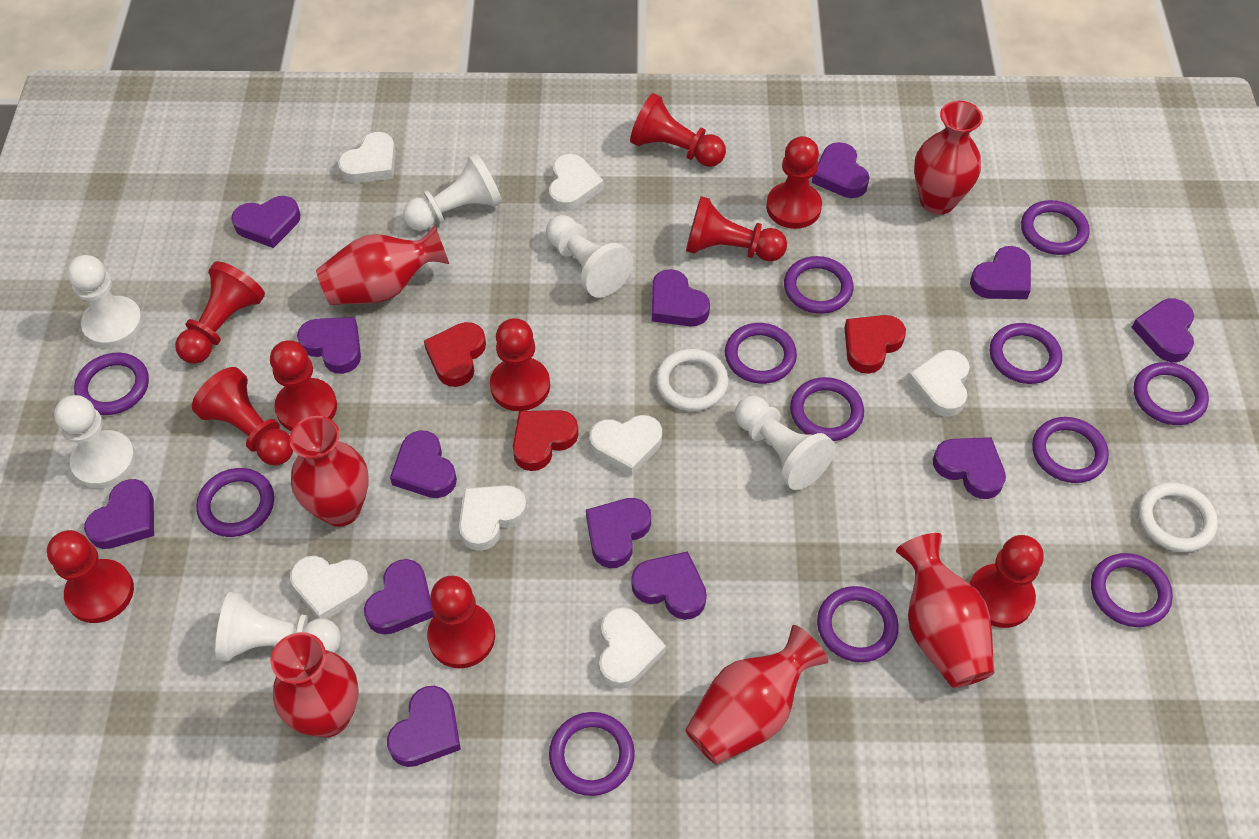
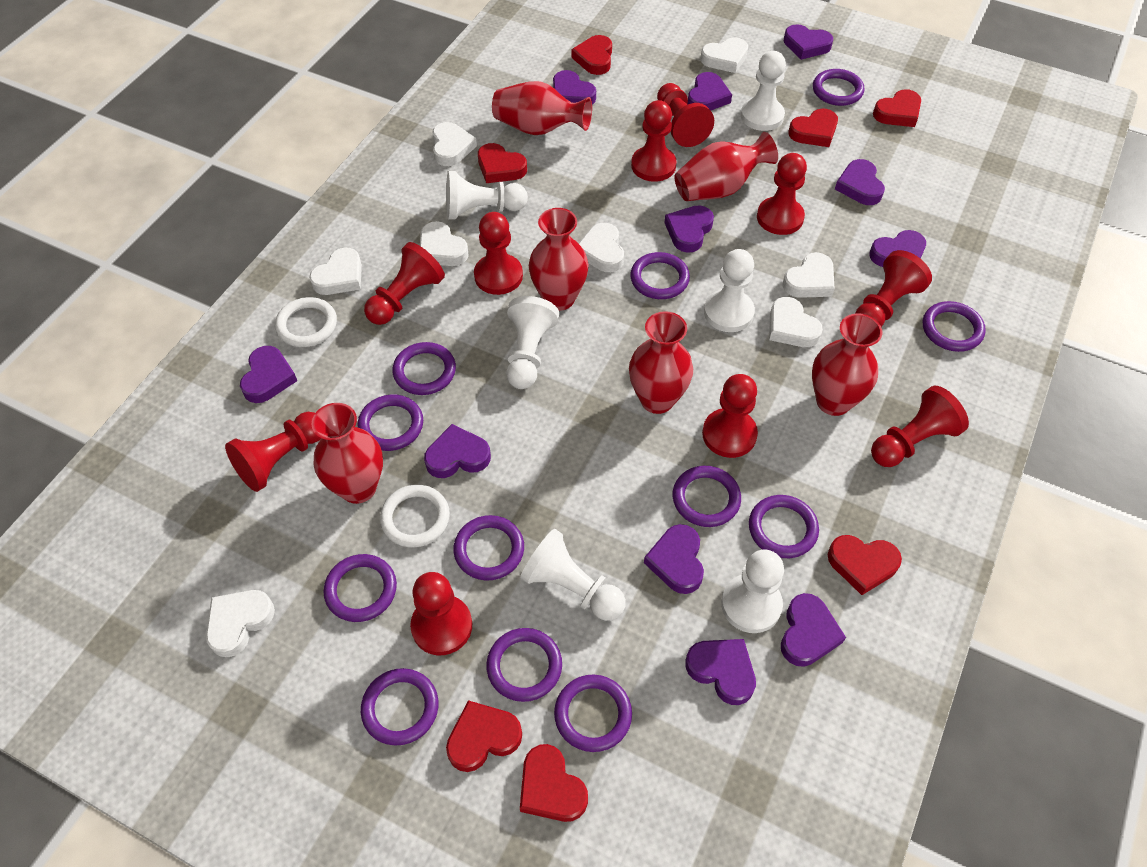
purple heart: 13 -> 11
red heart: 3 -> 7
white heart: 7 -> 8

